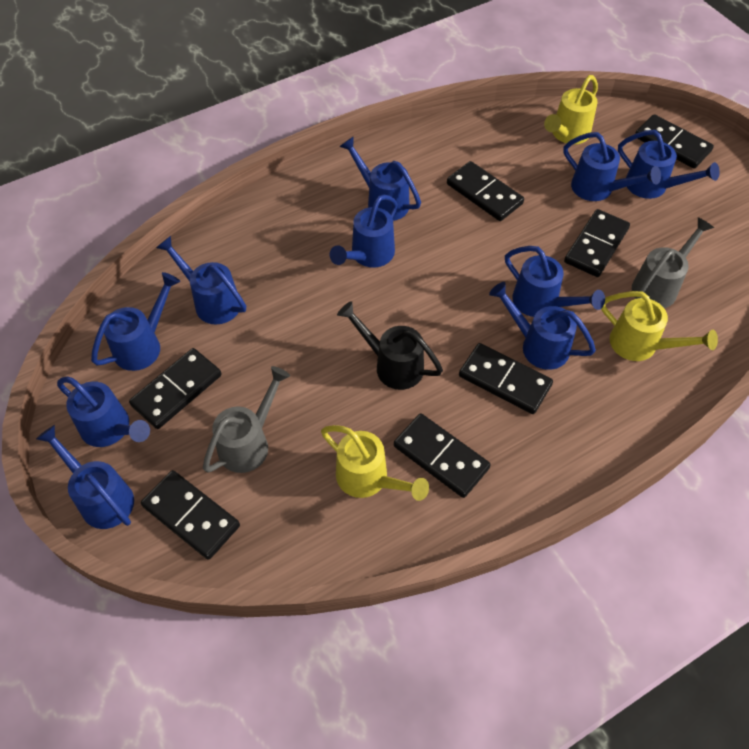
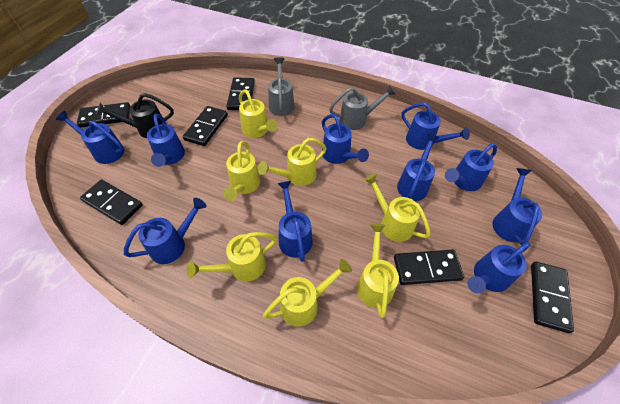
black domino: 7 -> 6
yellow watering can: 3 -> 7

